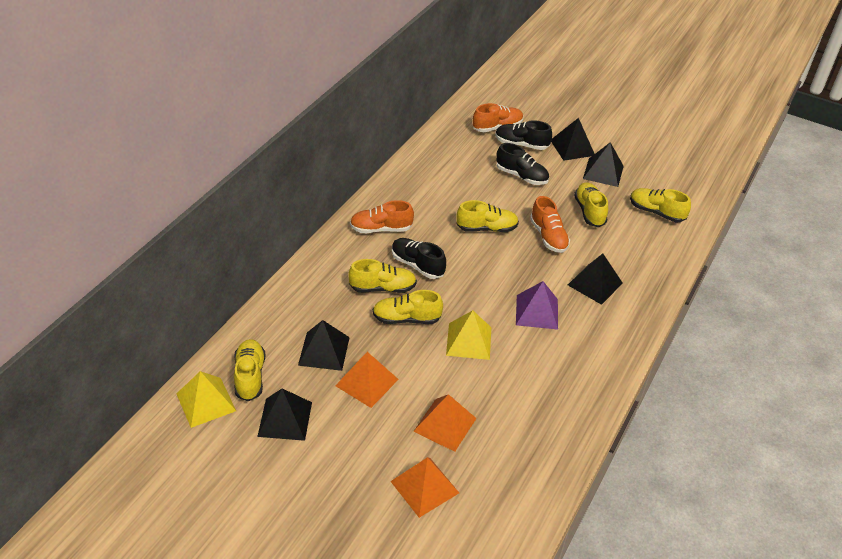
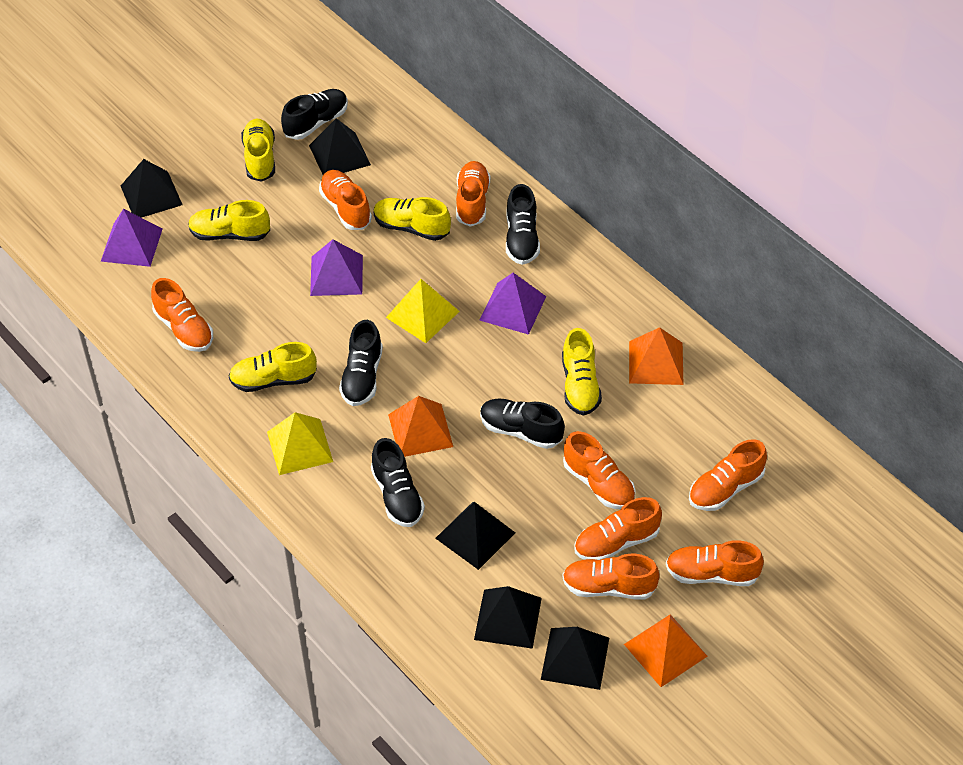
black shoe: 3 -> 5
orange shoe: 3 -> 8
purple pyramid: 1 -> 3
yellow shoe: 6 -> 5

